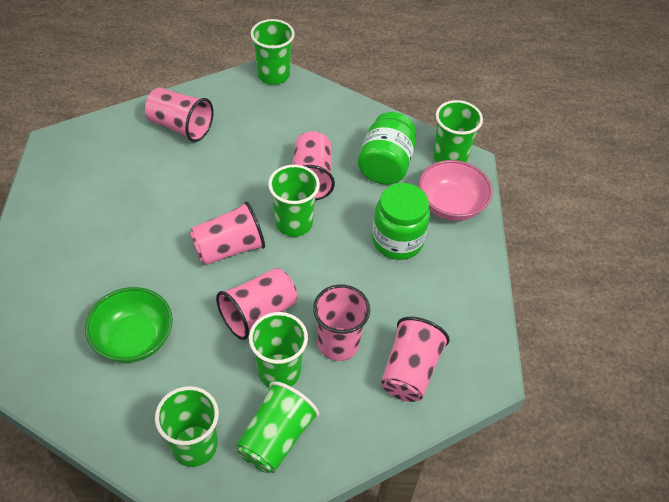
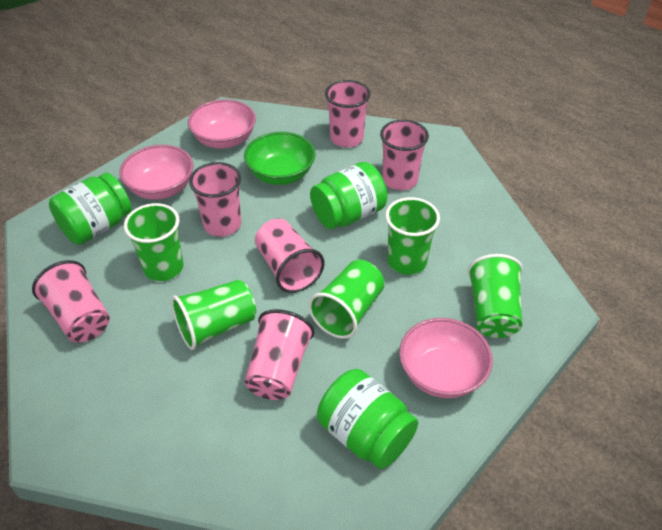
green cup: 6 -> 5
green jar: 2 -> 3
pink bowl: 1 -> 3

